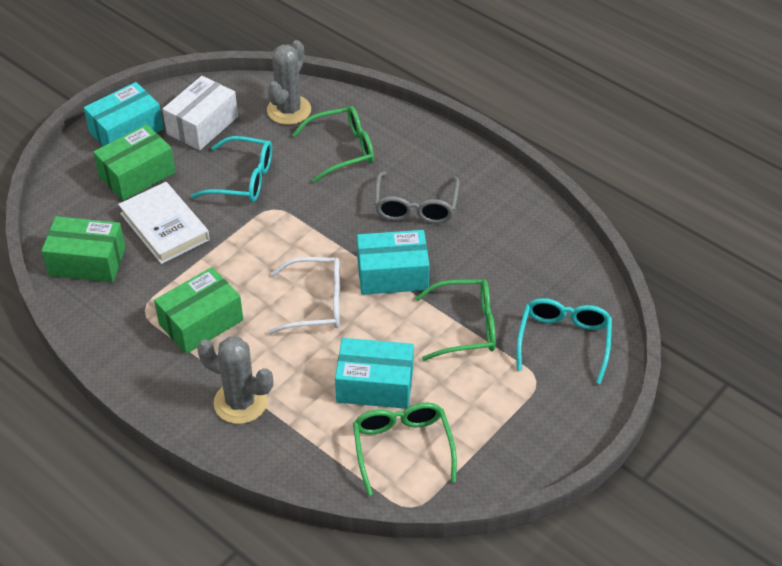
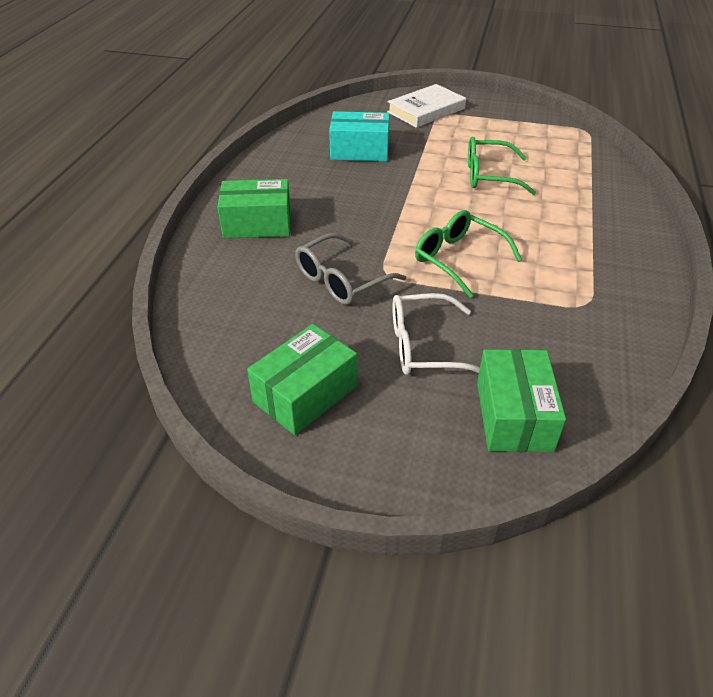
green glasses: 3 -> 2
grey cactus: 2 -> 0
turquoise box: 3 -> 1
turquoise glasses: 2 -> 0
white box: 1 -> 0

